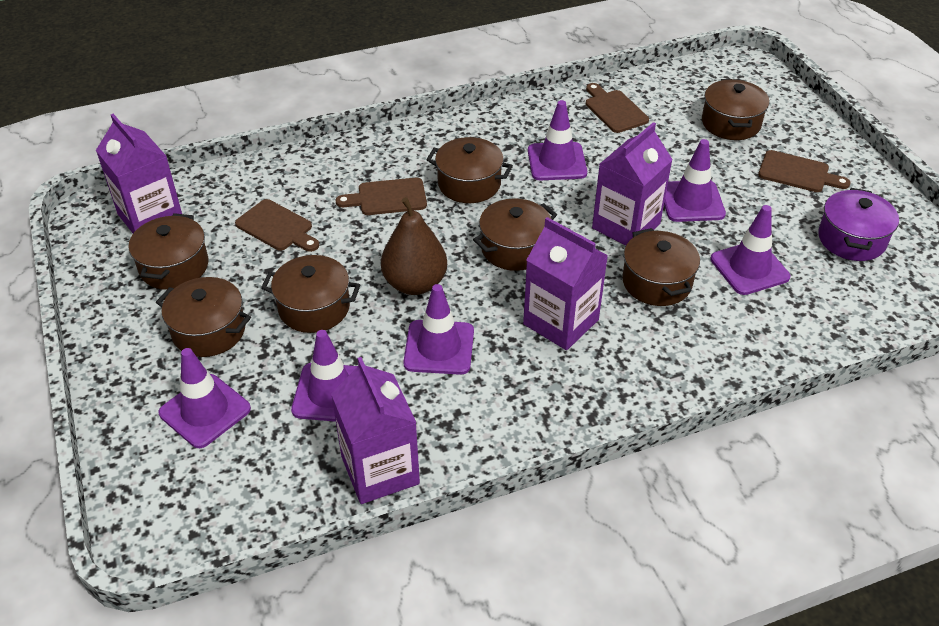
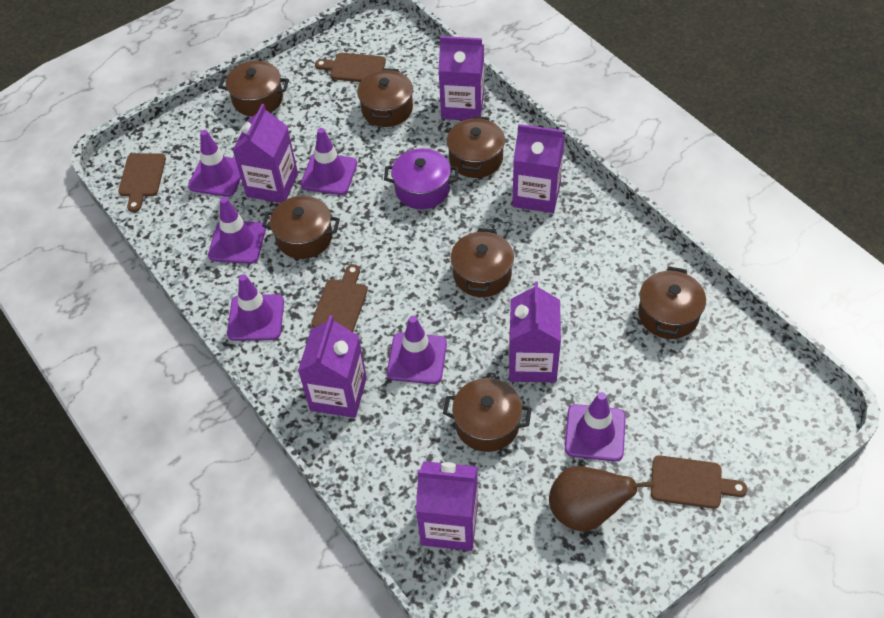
purple carton: 4 -> 6

